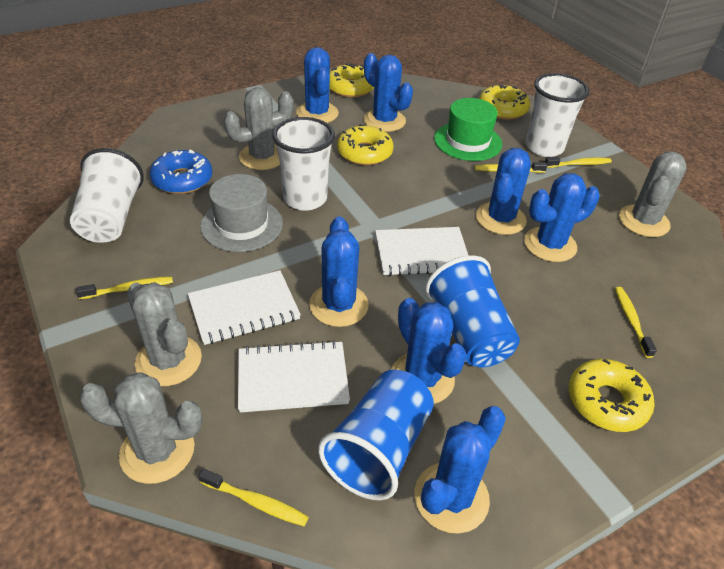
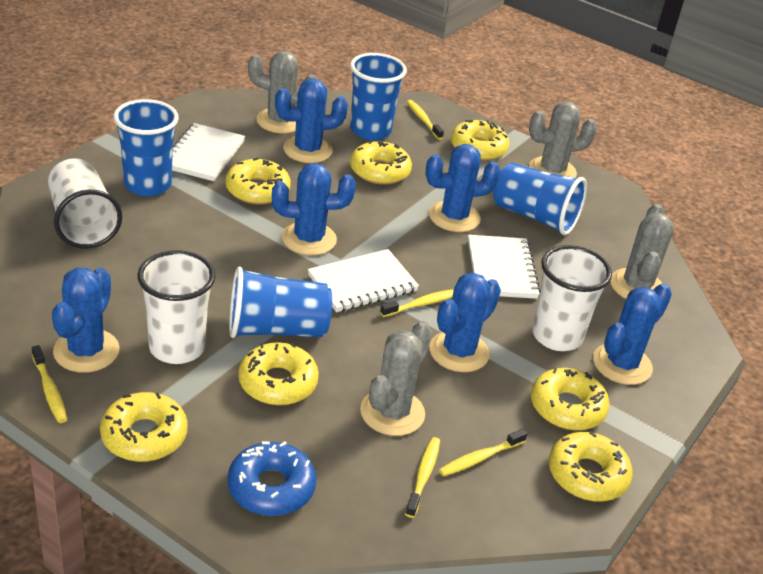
blue cactus: 7 -> 6
blue cup: 2 -> 4
green hat: 1 -> 0
grey hat: 1 -> 0
yellow donut: 4 -> 7

